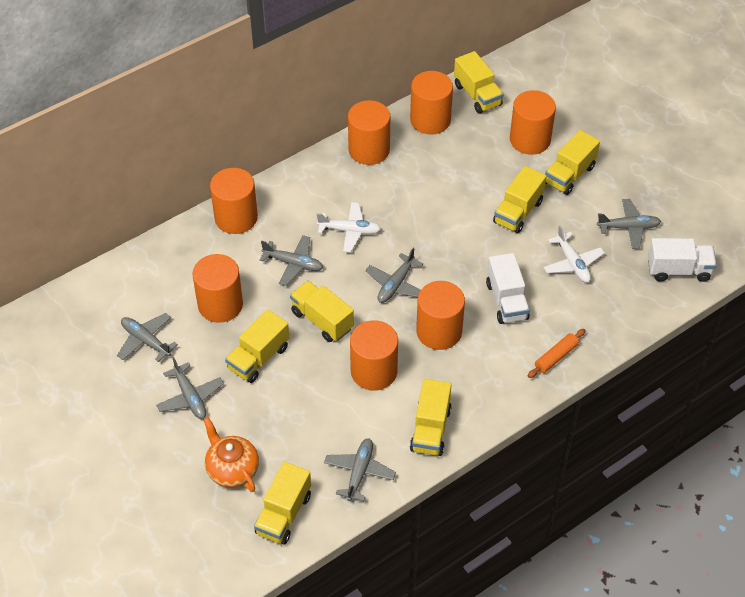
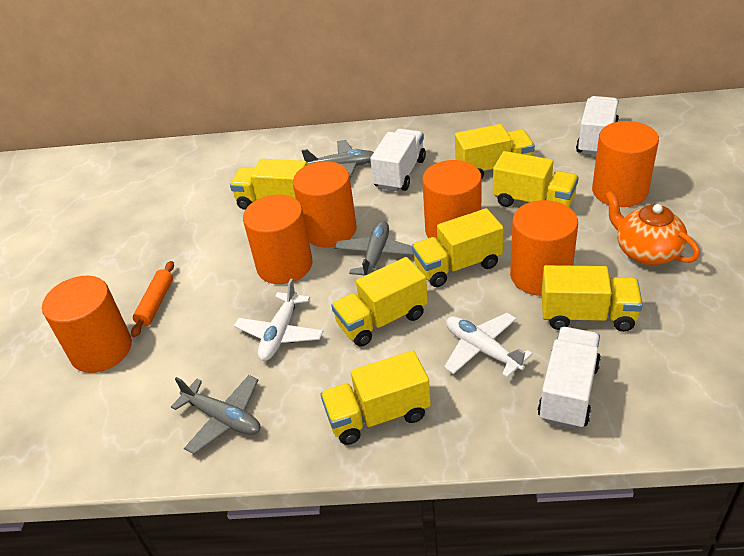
grey plane: 6 -> 3
orange cylinder: 7 -> 6
white truck: 2 -> 3

